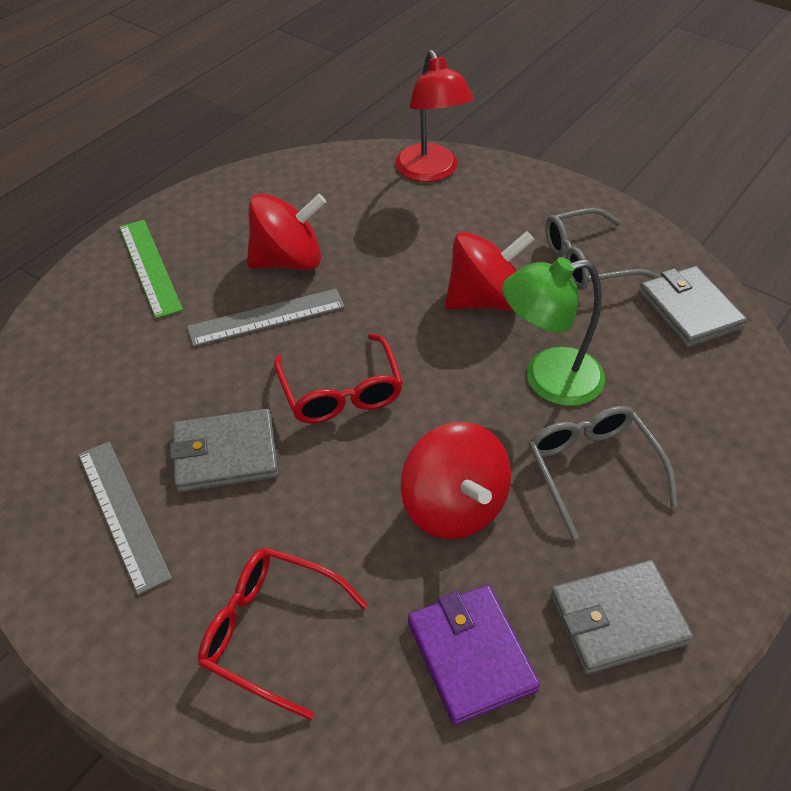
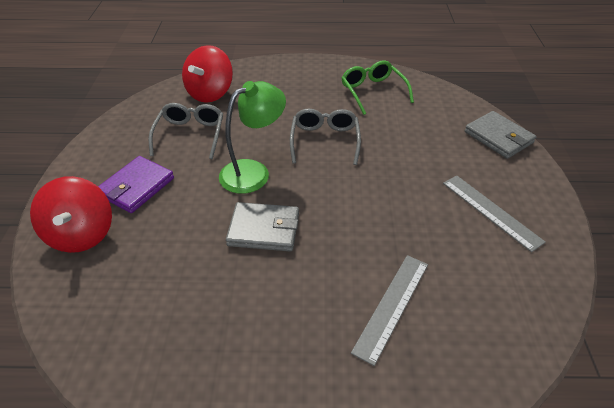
green glasses: 0 -> 1
green ruler: 1 -> 0
grey wallet: 3 -> 2
red glasses: 2 -> 0
red lamp: 1 -> 0
red spinning top: 3 -> 2

